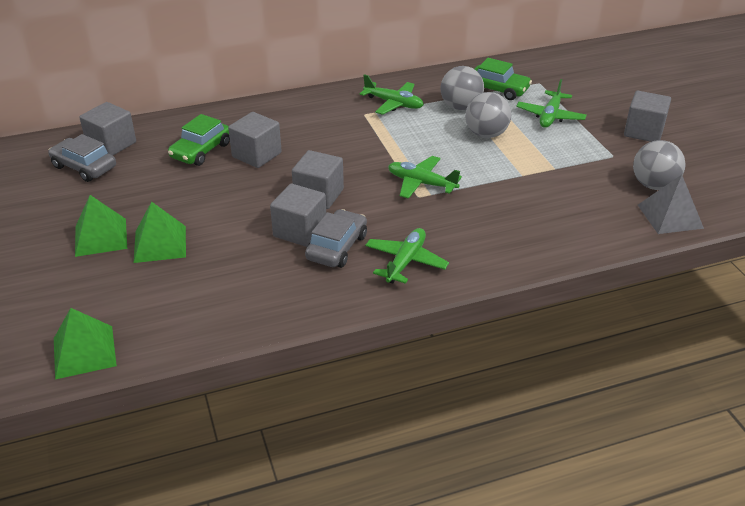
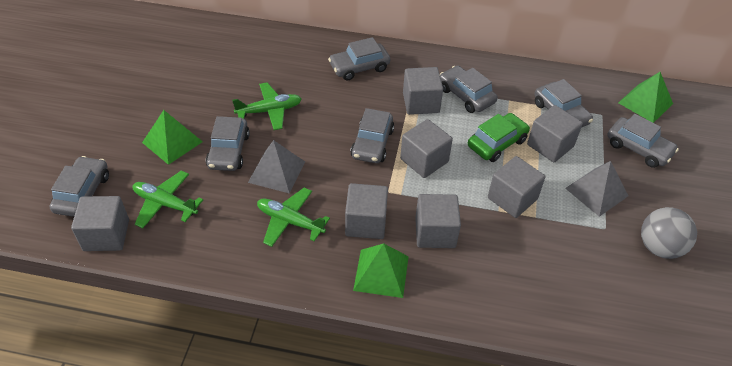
green car: 2 -> 1
green plane: 4 -> 3
grey ball: 3 -> 1
grey car: 2 -> 7
grey cube: 5 -> 7
grey pyramid: 1 -> 2

